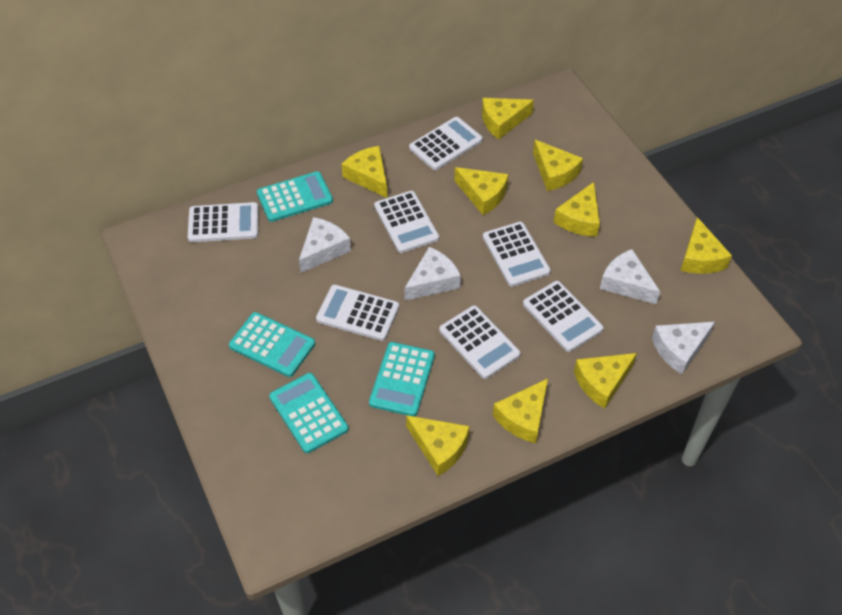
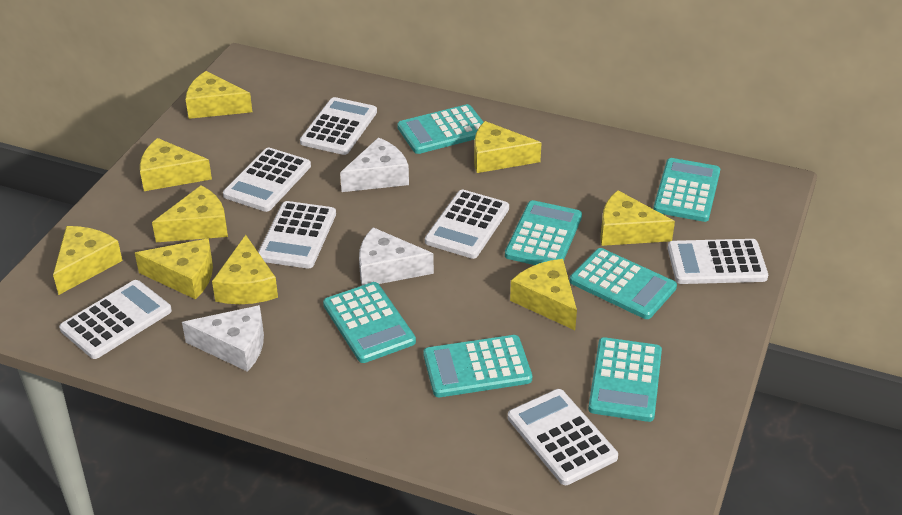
turquoise calculator: 4 -> 7
white cheese: 4 -> 3

